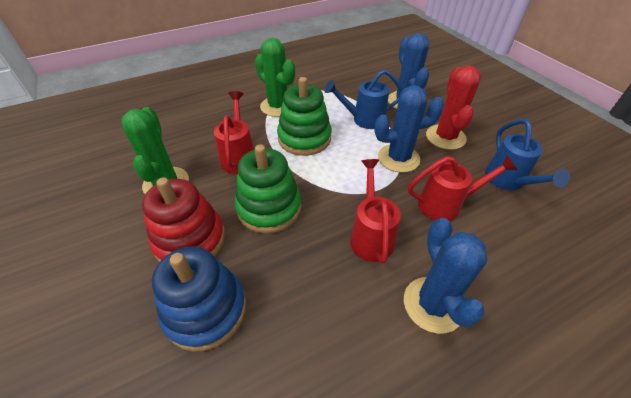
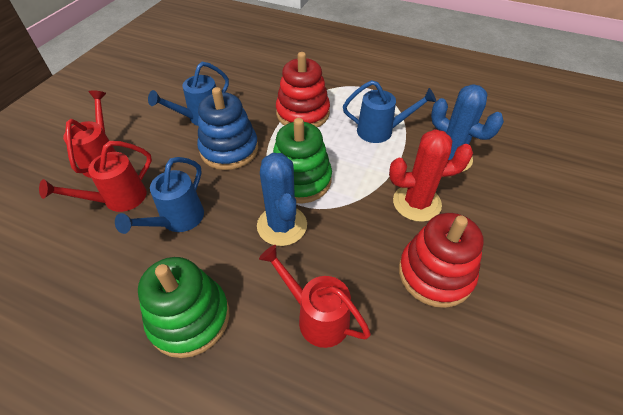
blue cactus: 3 -> 2
blue watering can: 2 -> 3
green cactus: 2 -> 0
red stacking toy: 1 -> 2

